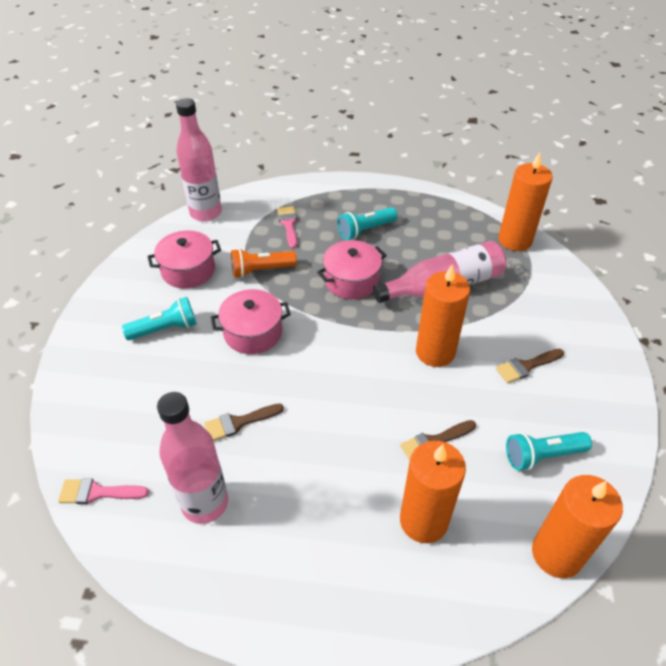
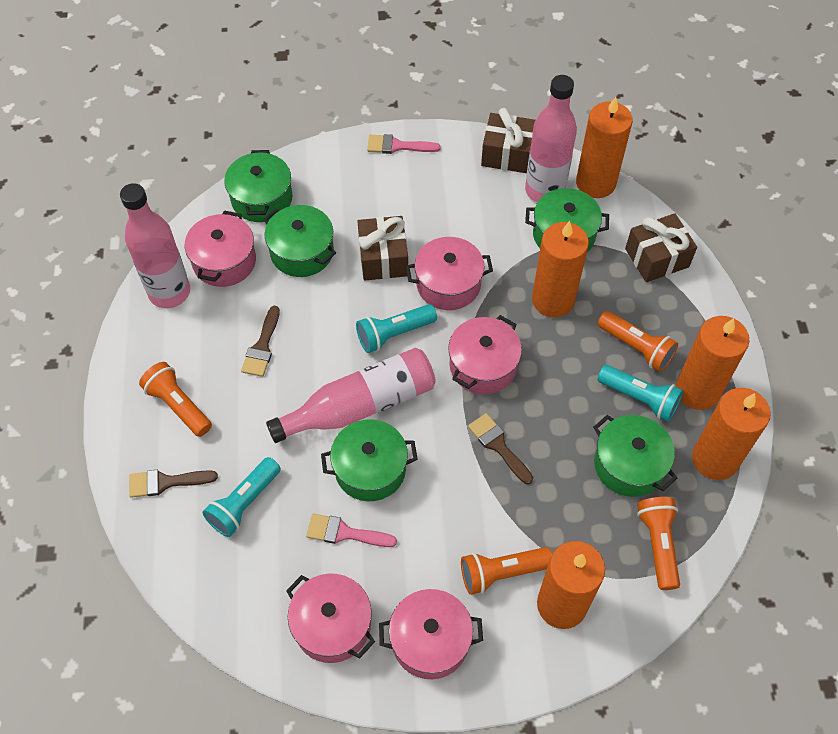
brown gift: 0 -> 3
green pot: 0 -> 5
orange candle: 4 -> 5
orange flashlight: 1 -> 4
pink pot: 3 -> 5

